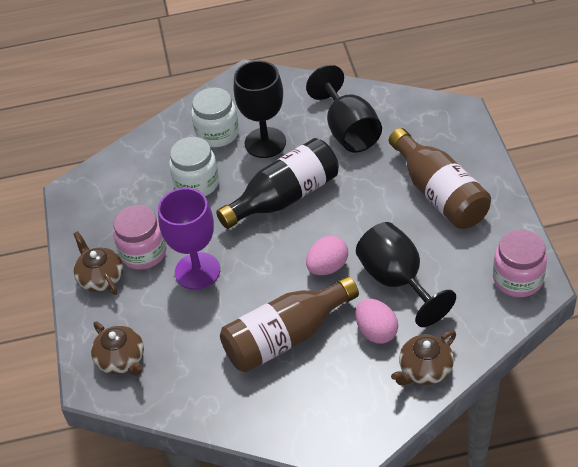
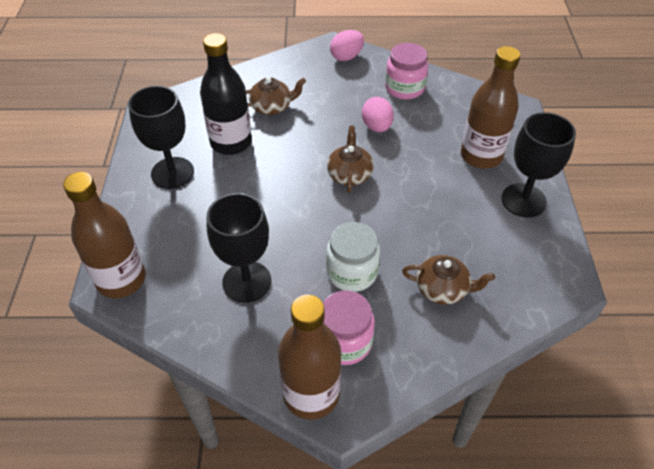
brown bottle: 2 -> 3
purple goblet: 1 -> 0
white jar: 2 -> 1

